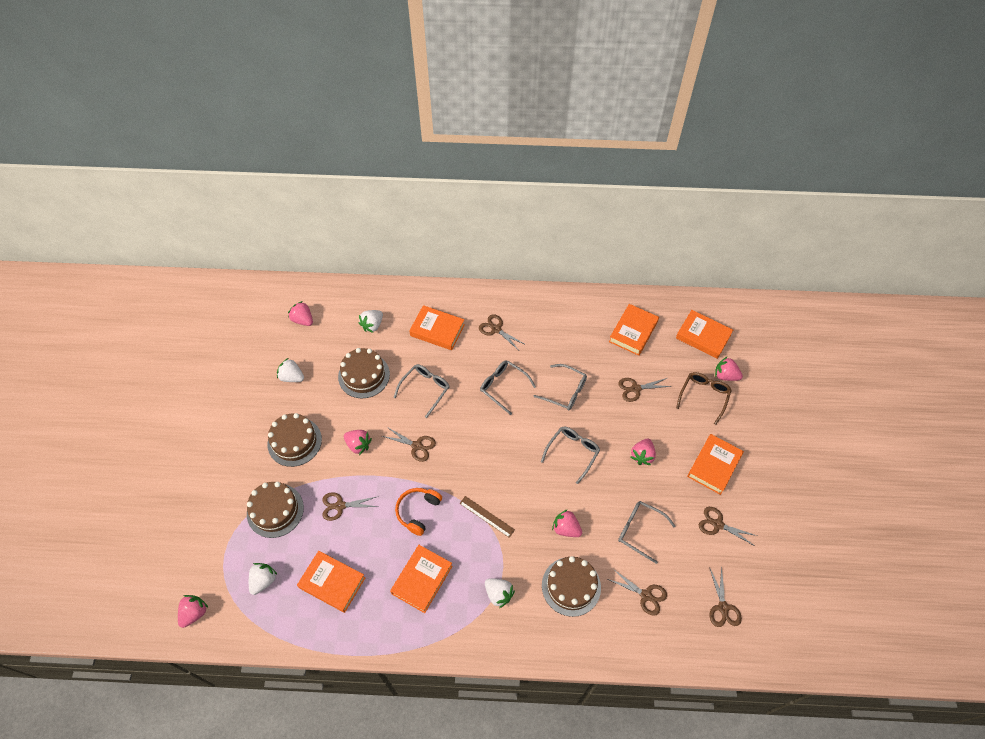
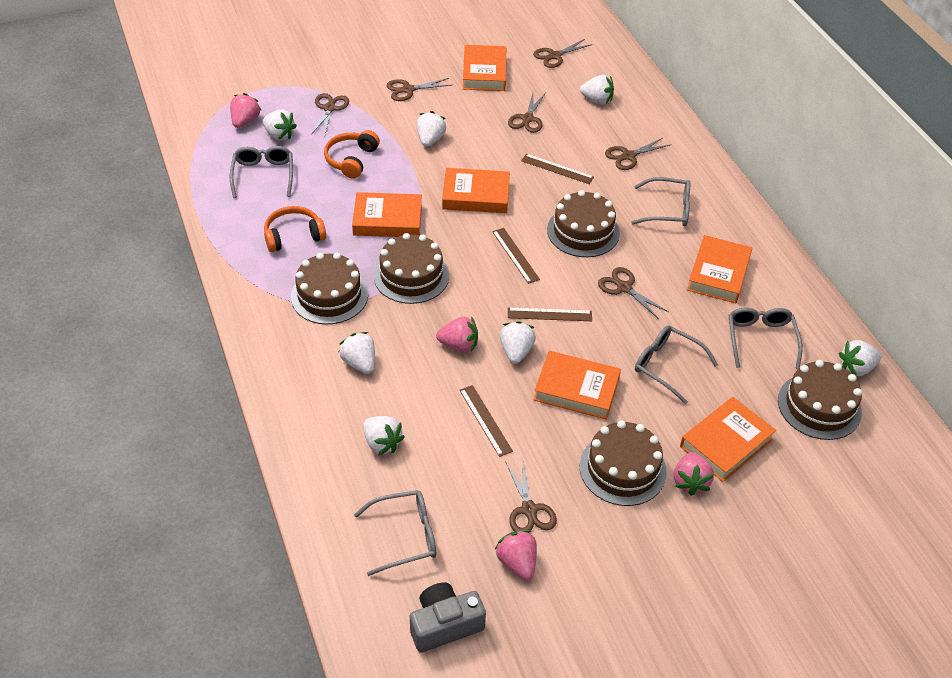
brown cake: 4 -> 5
brown glasses: 1 -> 0
brown ruler: 1 -> 4
grey camera: 0 -> 1
orange headphones: 1 -> 2
pink strawberry: 6 -> 4
white strawberry: 4 -> 7

